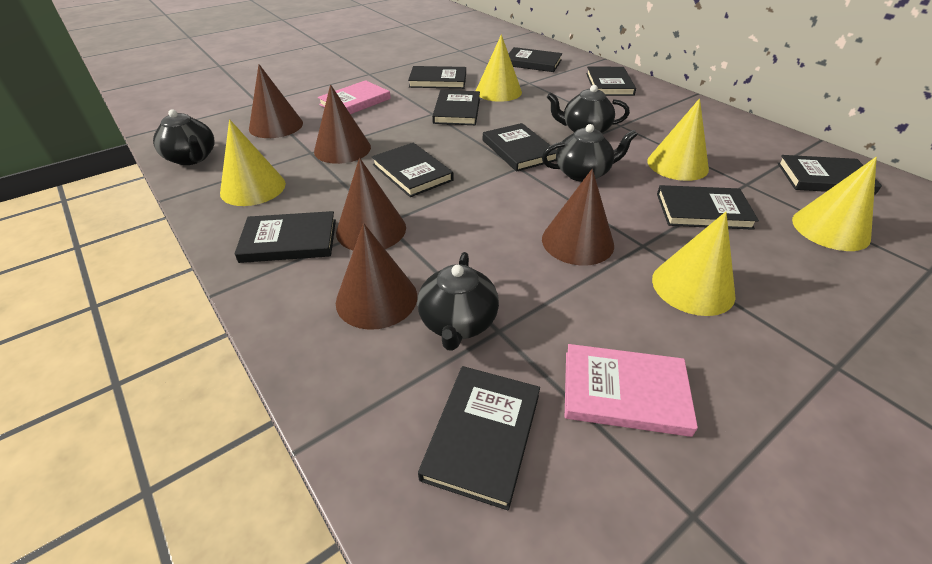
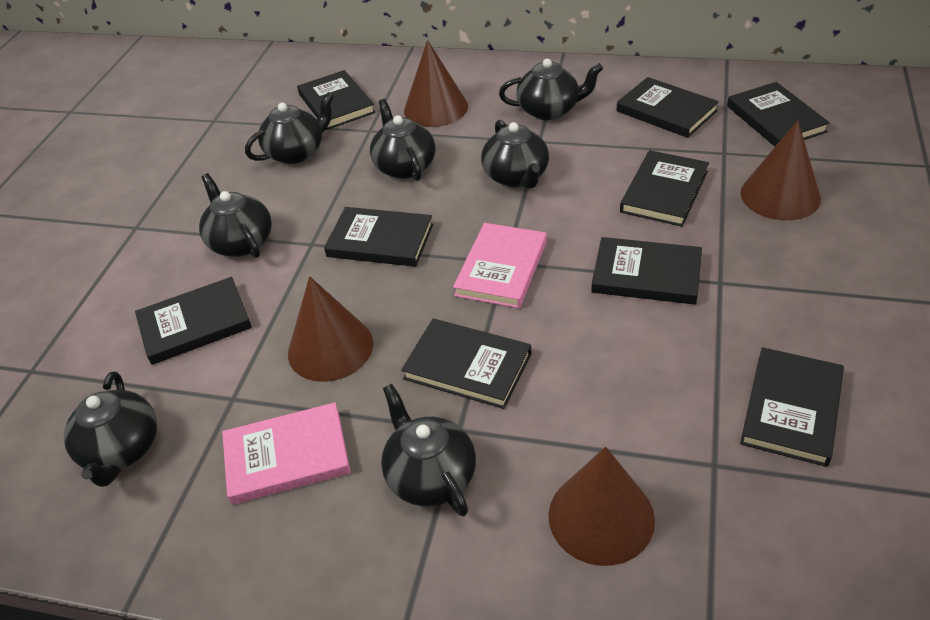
black book: 10 -> 9
black teapot: 4 -> 7
brown cone: 5 -> 4
yellow cone: 5 -> 0

